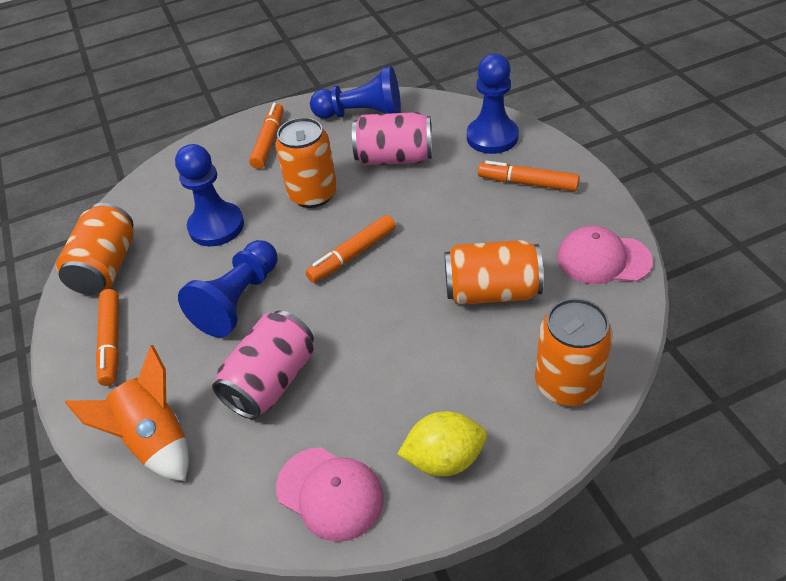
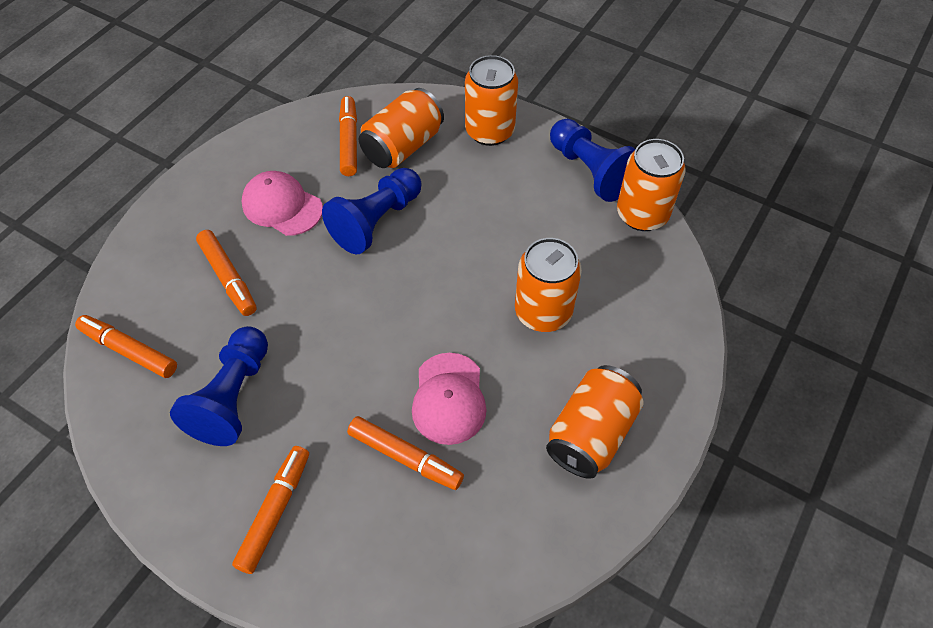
blue pawn: 4 -> 3
orange can: 4 -> 5
orange marker: 4 -> 5
orange rocket: 1 -> 0
pink can: 2 -> 0
yellow lemon: 1 -> 0

